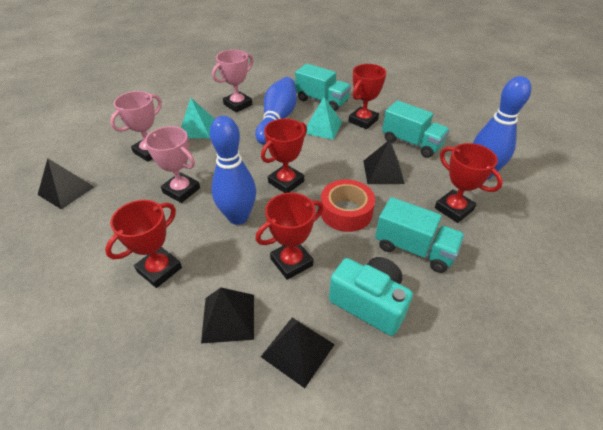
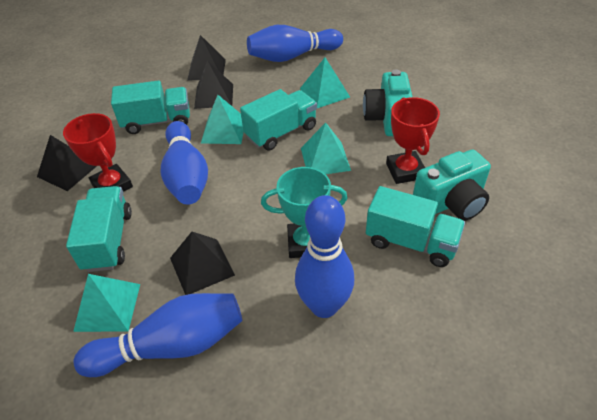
blue bowling pin: 3 -> 4
pink trophy: 3 -> 0
red tape: 1 -> 0
red trophy: 5 -> 2
turquoise camera: 1 -> 2
turquoise pyramid: 2 -> 4
turquoise trophy: 0 -> 1
turquoise truck: 3 -> 4

